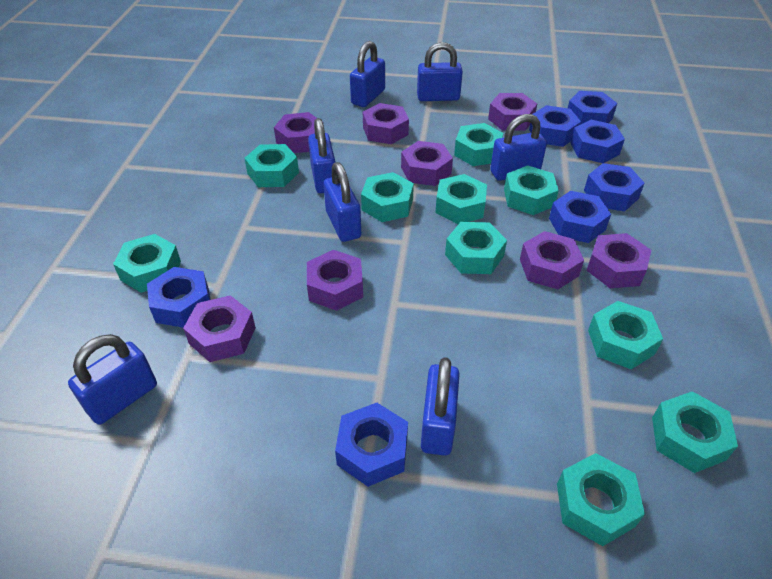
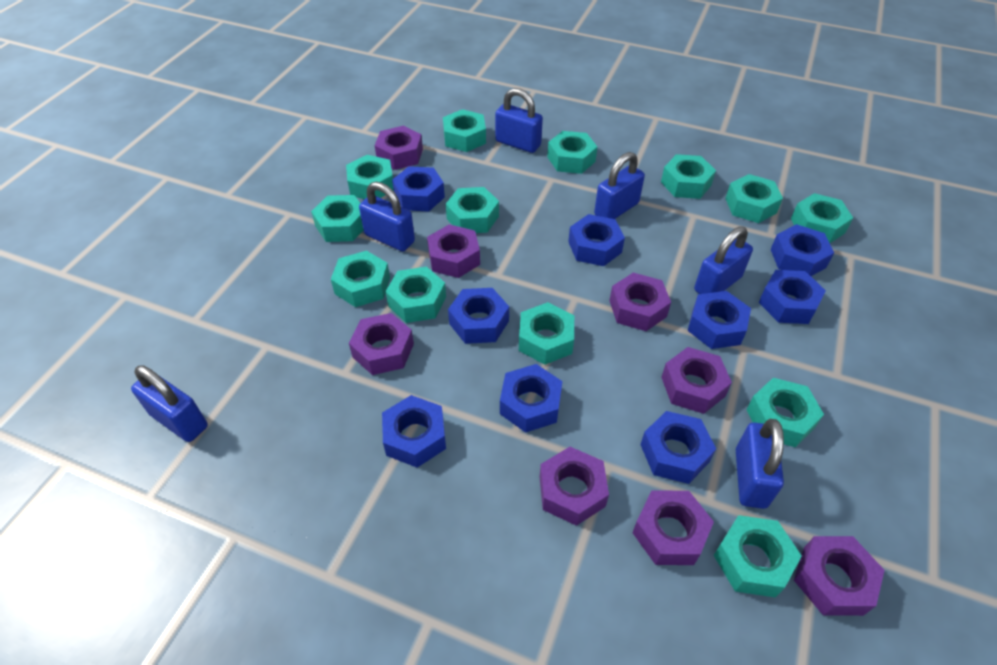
blue nut: 7 -> 9
blue padlock: 7 -> 6
turquoise nut: 10 -> 13

